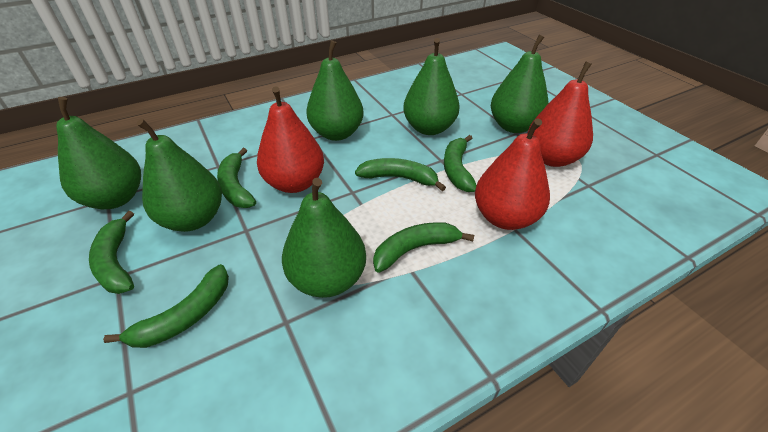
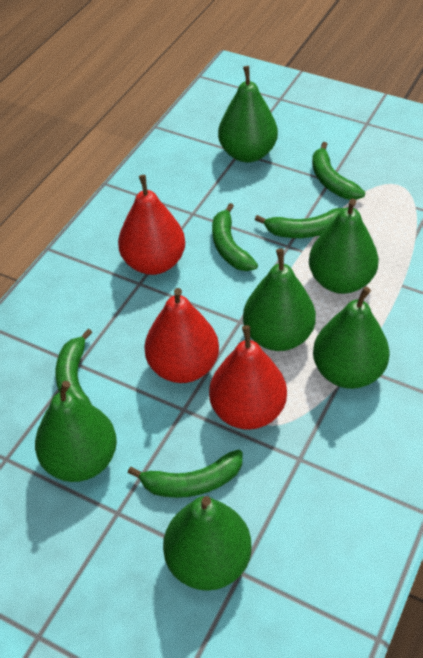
green banana: 6 -> 5

